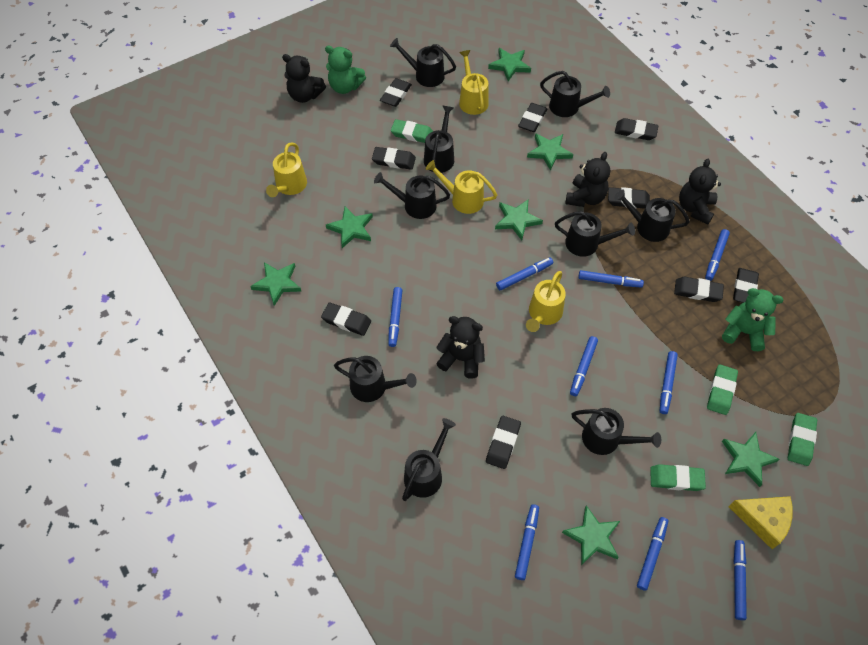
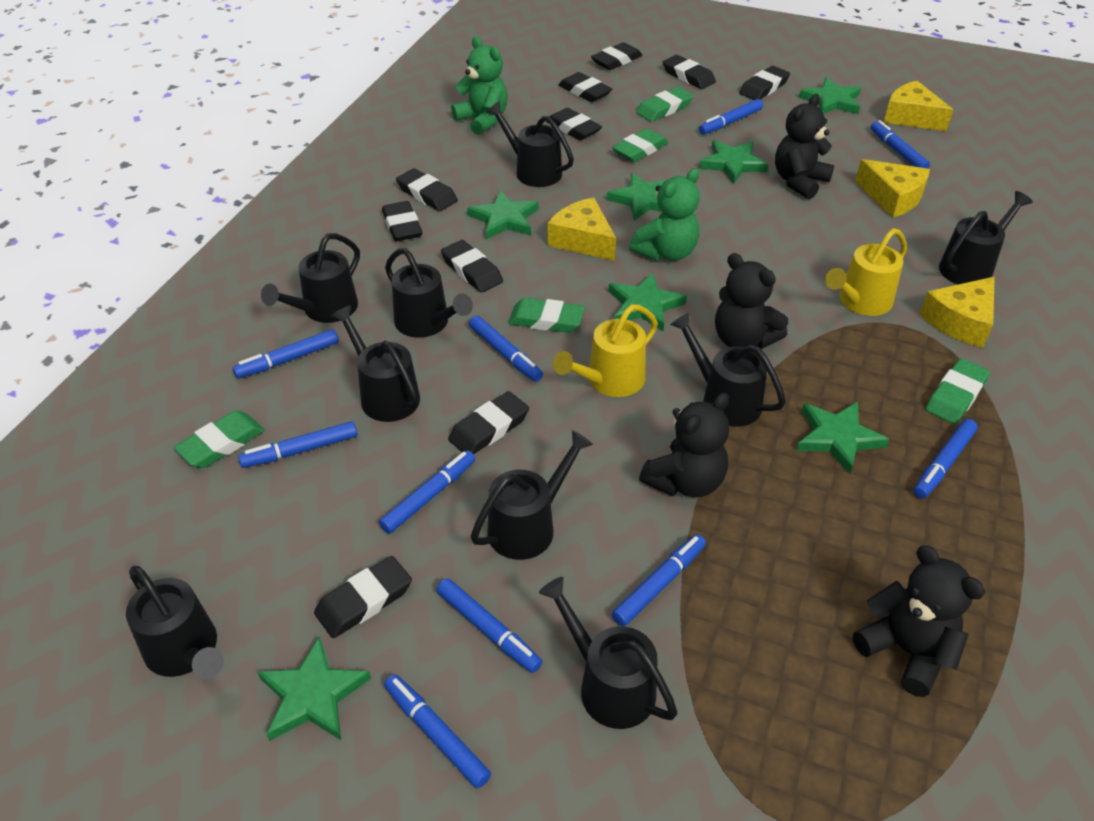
black eraser: 9 -> 10
blue marker: 9 -> 10
green eraser: 4 -> 5
yellow cheese: 1 -> 4
yellow watering can: 4 -> 2

